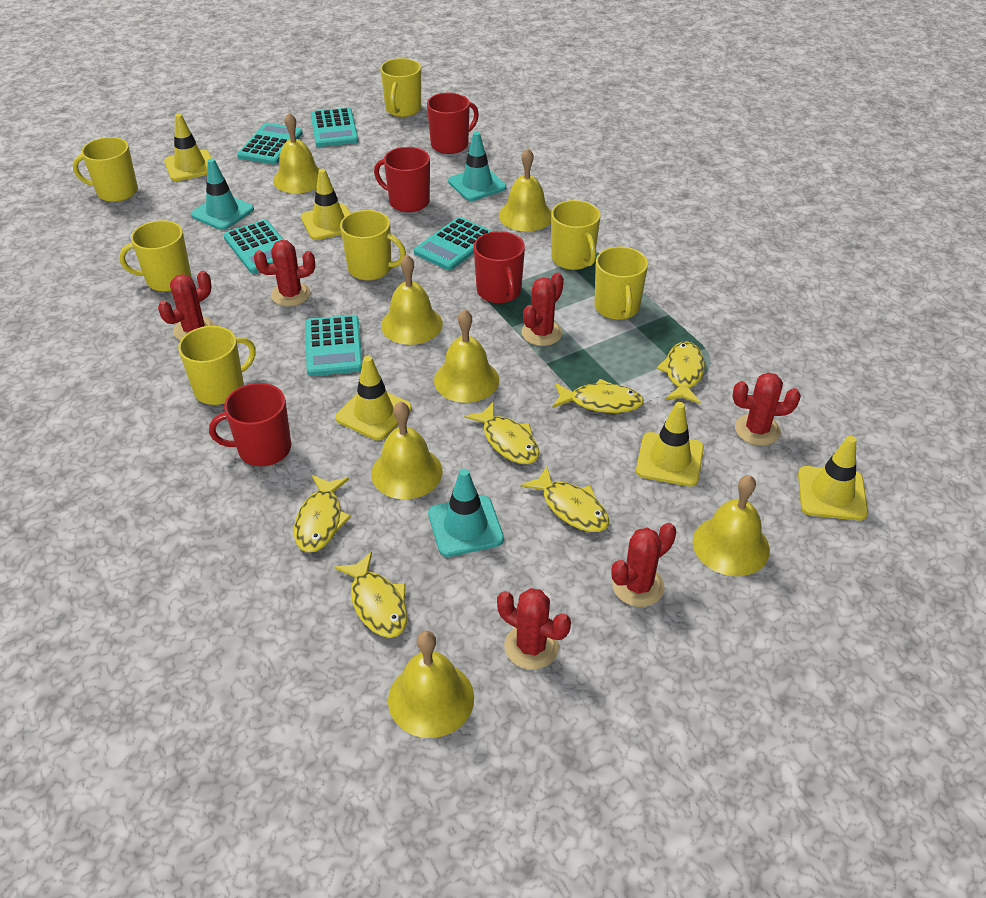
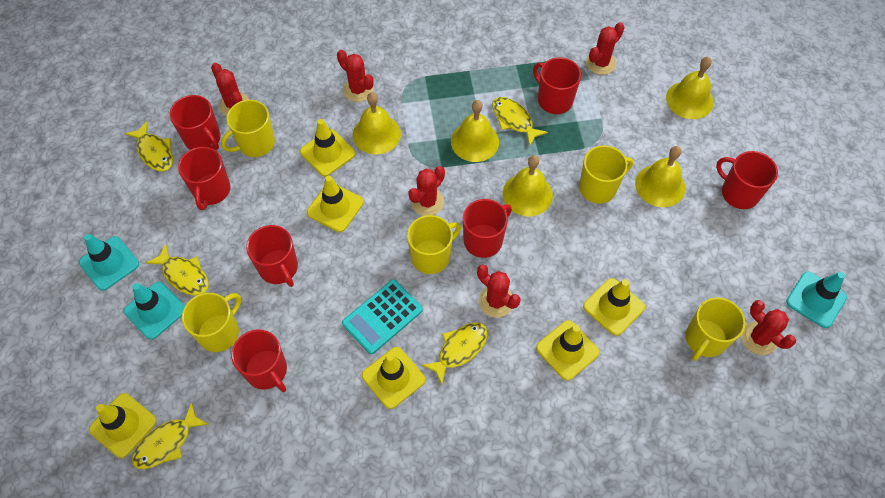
red mug: 4 -> 7
turquoise calculator: 5 -> 1
yellow bell: 7 -> 5
yellow fish: 6 -> 5
yellow mug: 7 -> 5
yellow traffic cone: 5 -> 6

